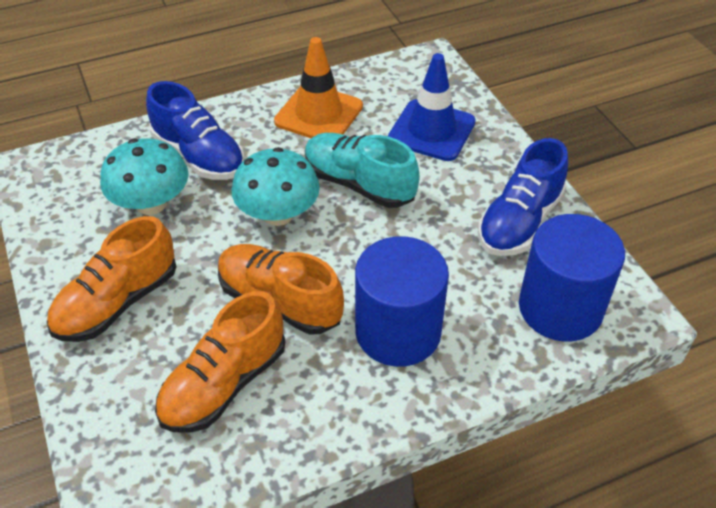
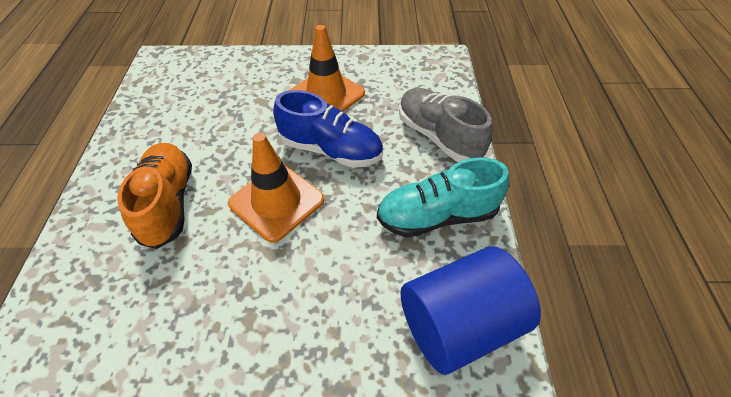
blue cylinder: 2 -> 1
blue shoe: 2 -> 1
blue traffic cone: 1 -> 0
grey shoe: 0 -> 1
orange shoe: 3 -> 1
orange traffic cone: 1 -> 2
turquoise mushroom: 2 -> 0

